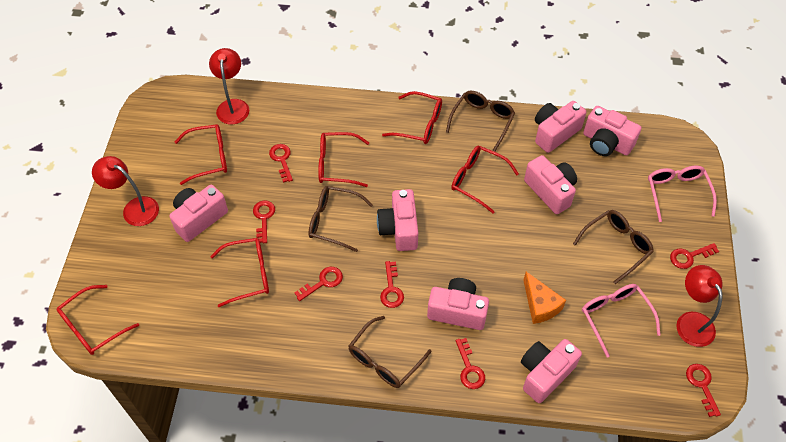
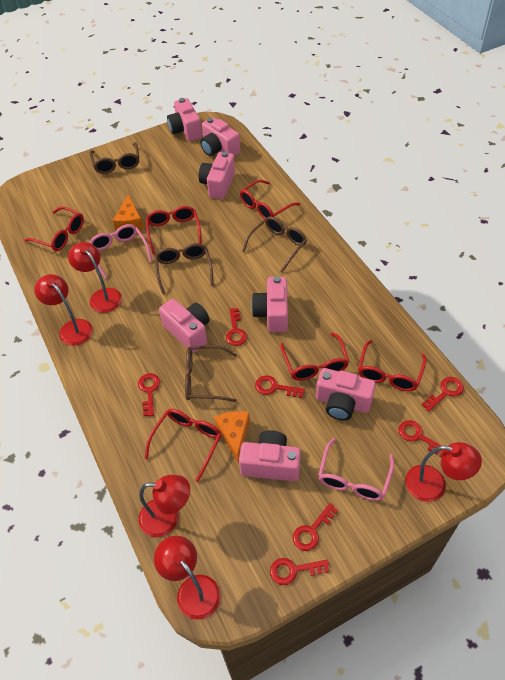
orange cheese: 1 -> 2
red lamp: 3 -> 5

